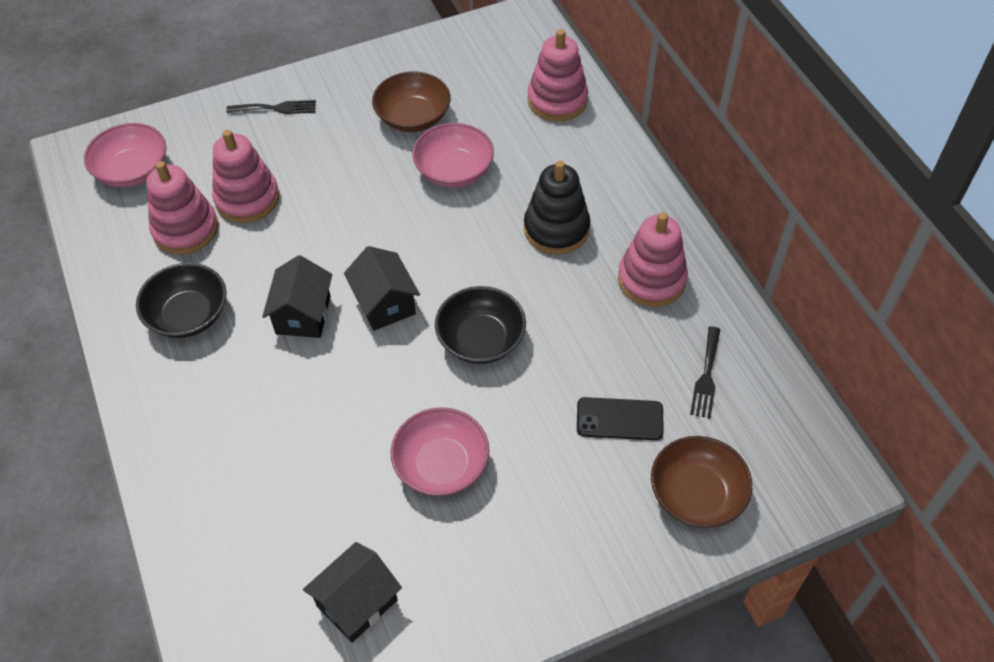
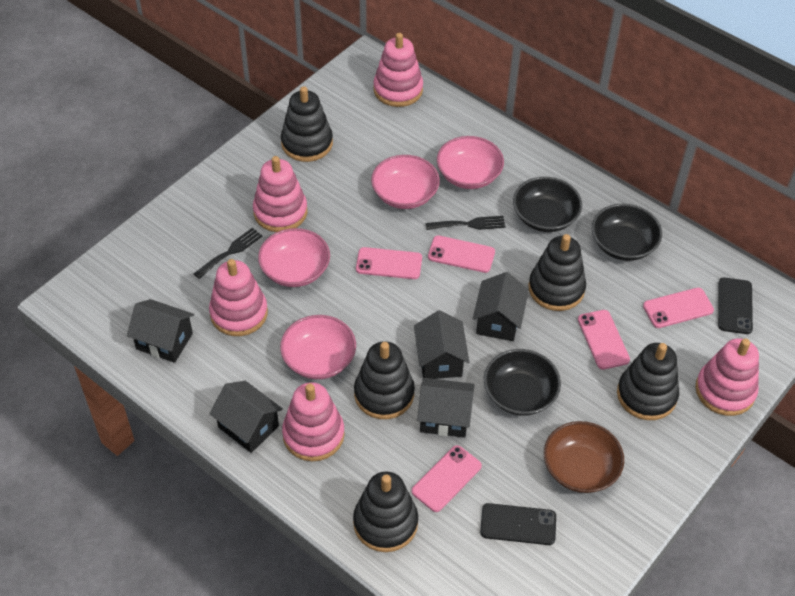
black bowl: 2 -> 3
black house: 3 -> 5
black phone: 1 -> 2
black stacking toy: 1 -> 5
brown bowl: 2 -> 1
pink bowl: 3 -> 4
pink phone: 0 -> 5
pink stacking toy: 4 -> 5

